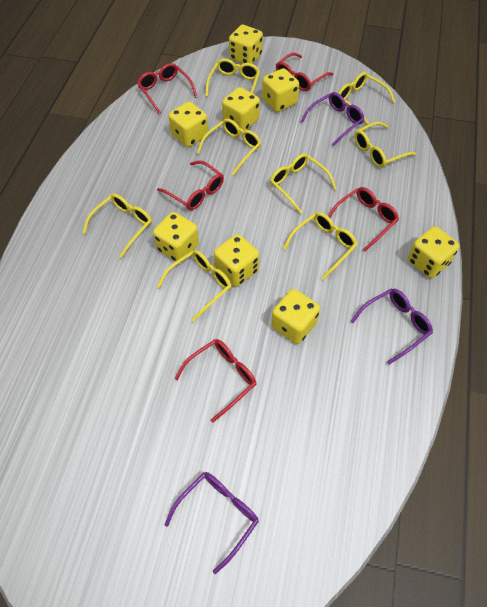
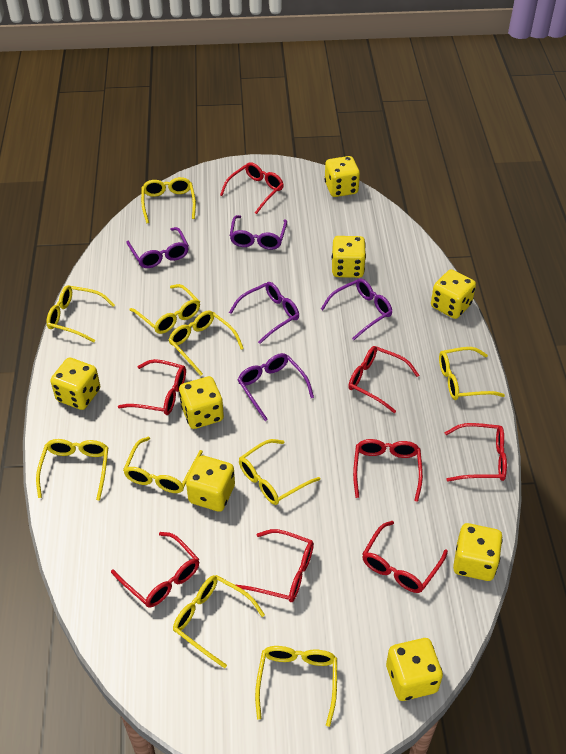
purple glasses: 3 -> 5
red glasses: 5 -> 8
yellow glasses: 8 -> 10

